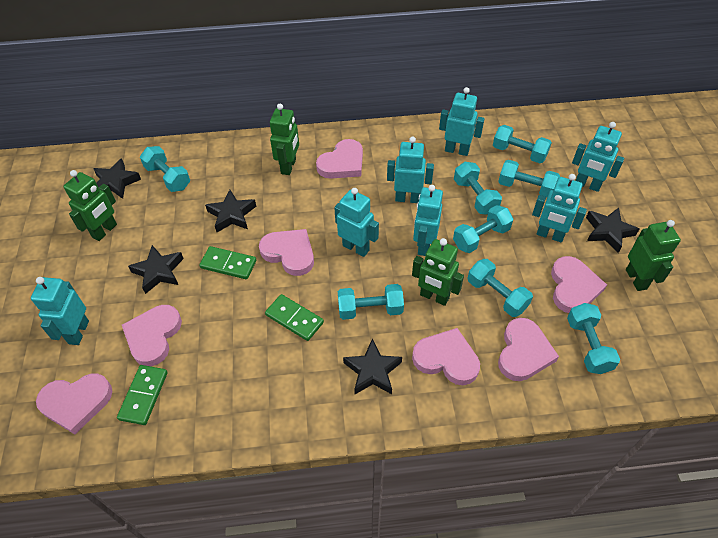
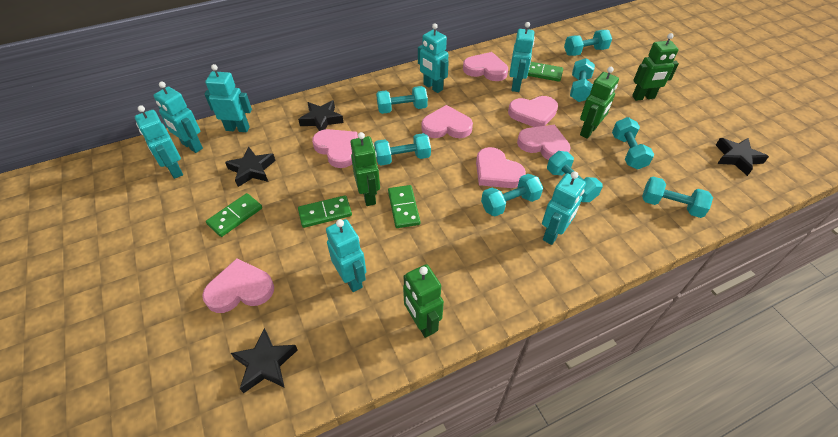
black star: 5 -> 4
green domino: 3 -> 4

